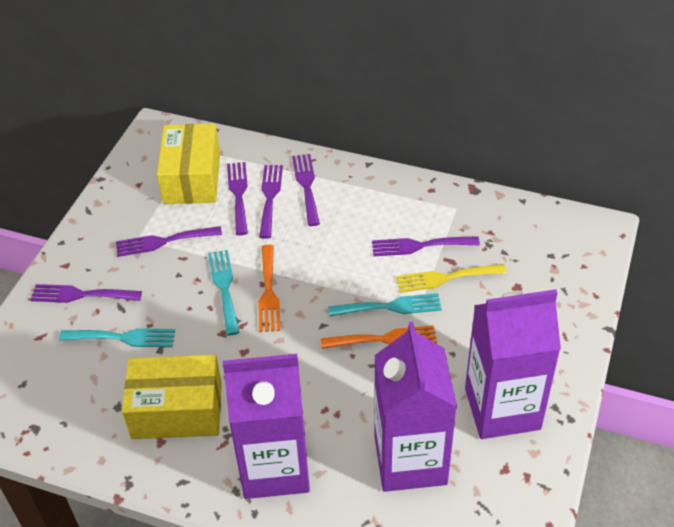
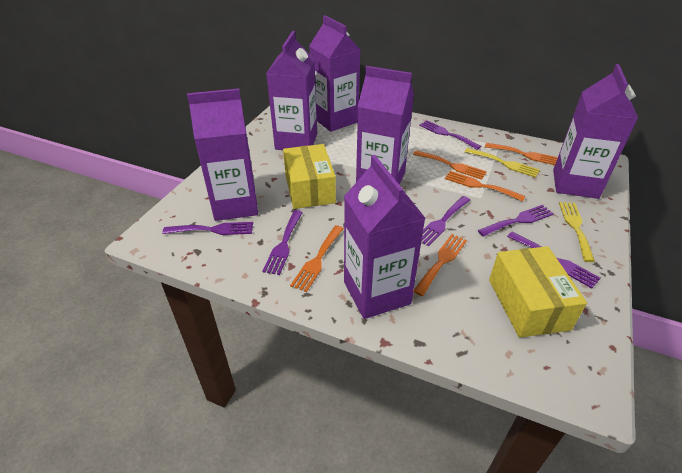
orange fork: 2 -> 5
purple carton: 3 -> 6
turquoise fork: 3 -> 0
yellow fork: 1 -> 2

